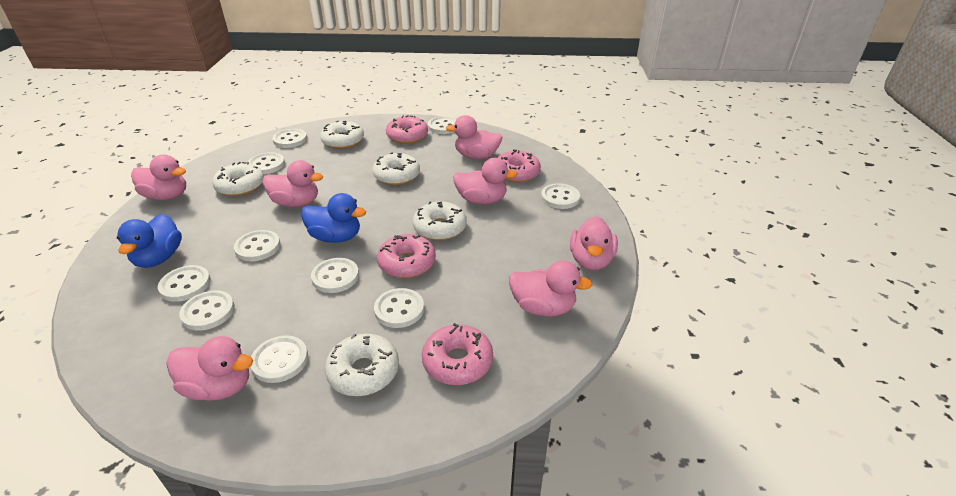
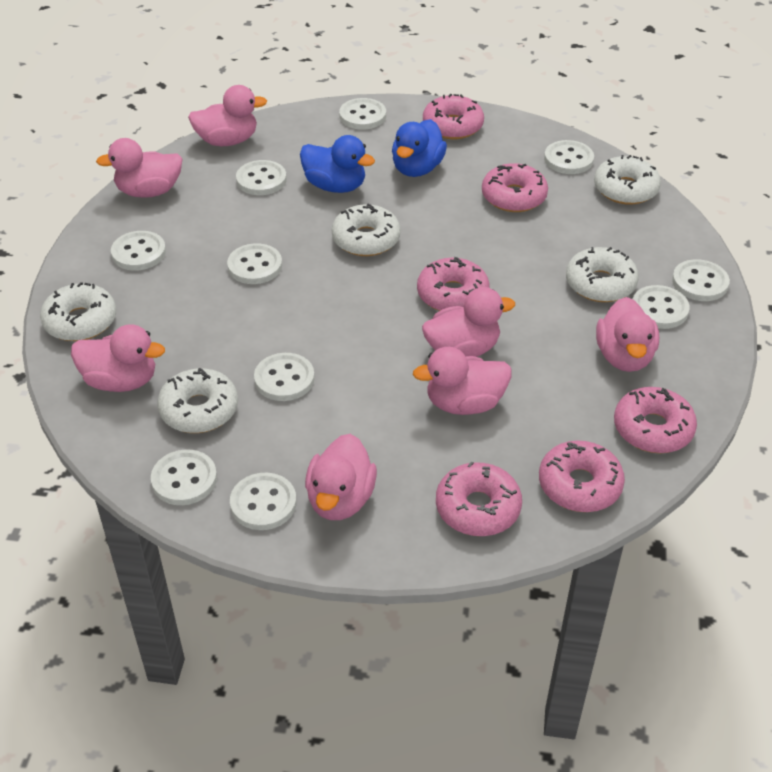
pink donut: 4 -> 6

